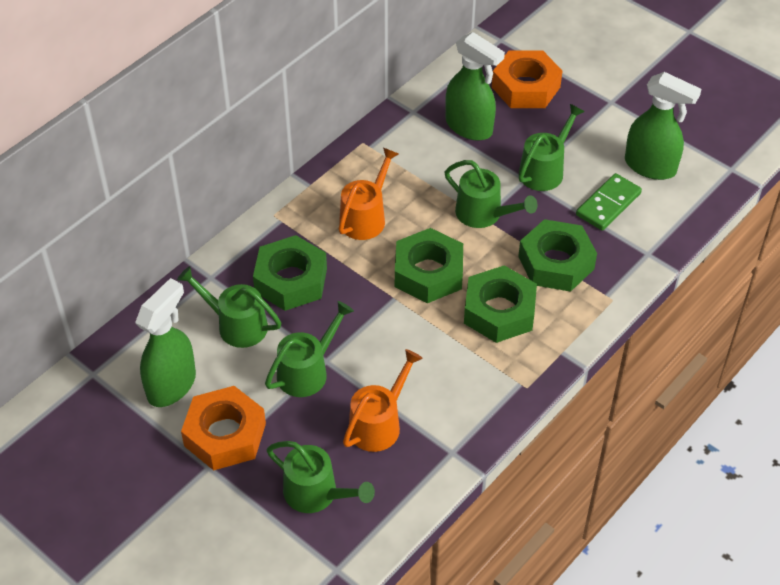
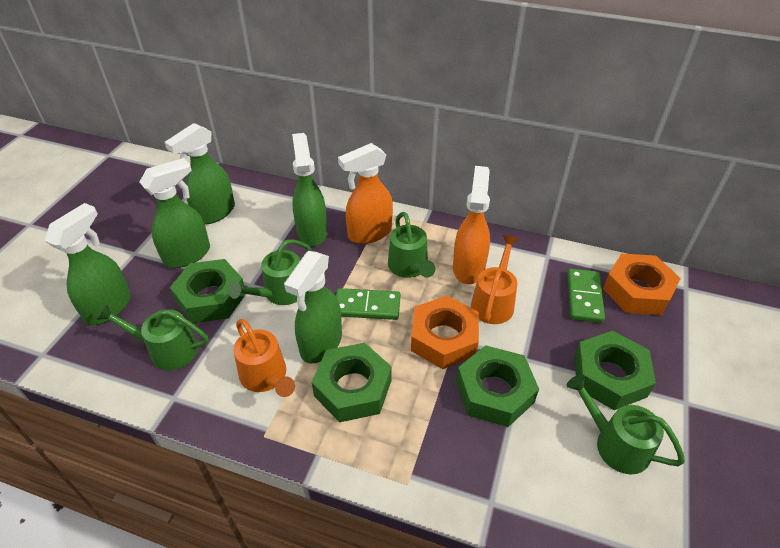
green domino: 1 -> 2
green spray bottle: 3 -> 5
green watering can: 5 -> 4
orange spray bottle: 0 -> 2

